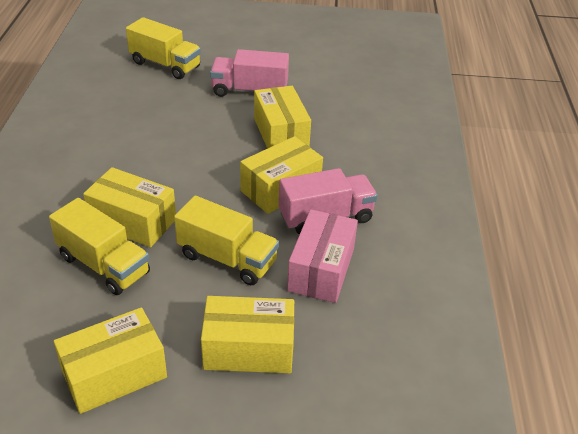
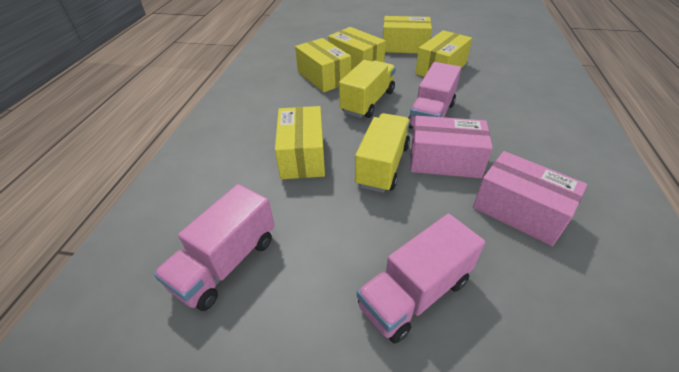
pink box: 1 -> 2
pink truck: 2 -> 3
yellow truck: 3 -> 2

